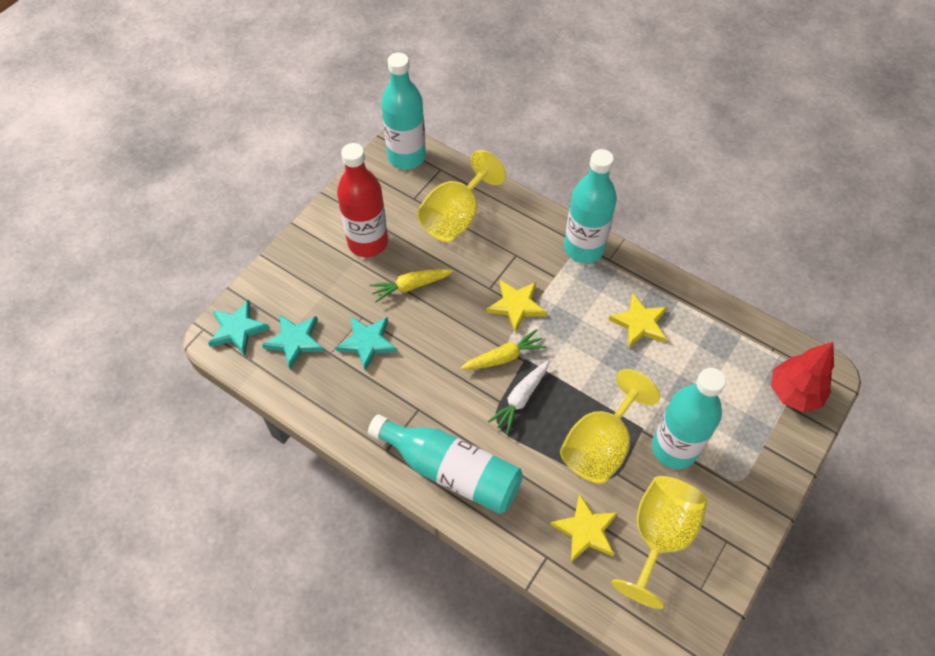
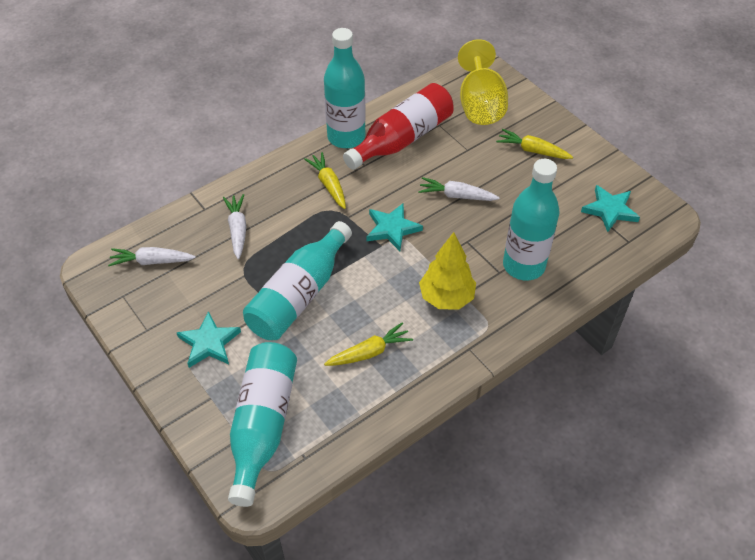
red tree: 1 -> 0
white carrot: 1 -> 3
yellow carrot: 2 -> 3
yellow goblet: 3 -> 1
yellow star: 3 -> 0
yellow tree: 0 -> 1

